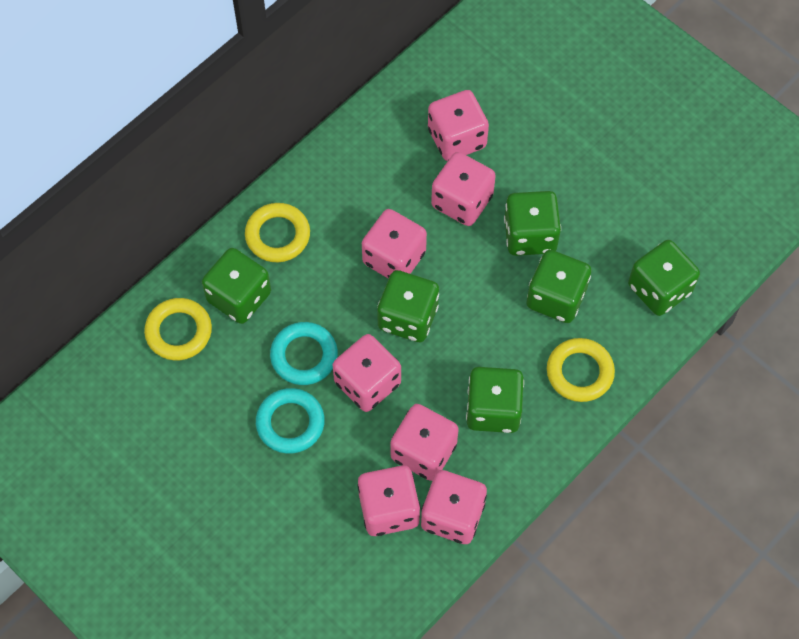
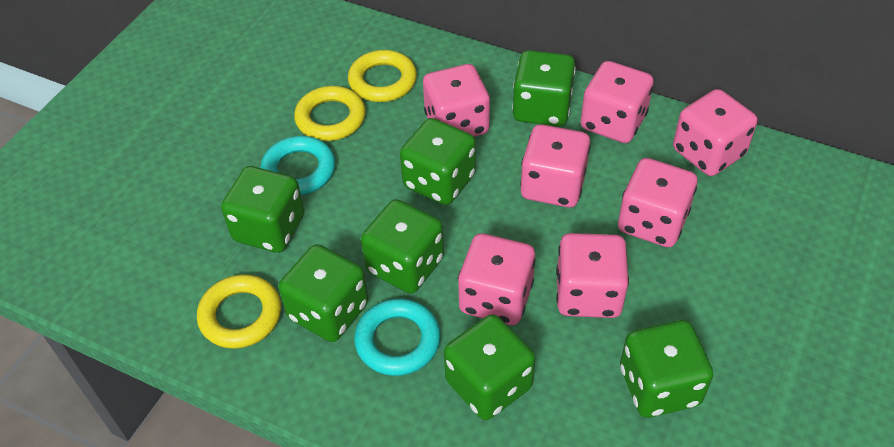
green dice: 6 -> 7

